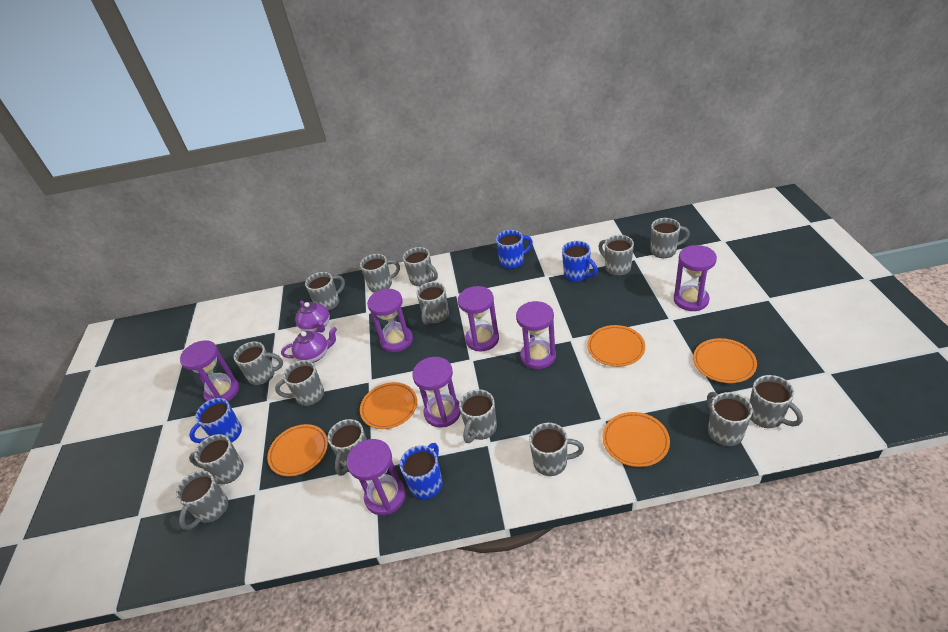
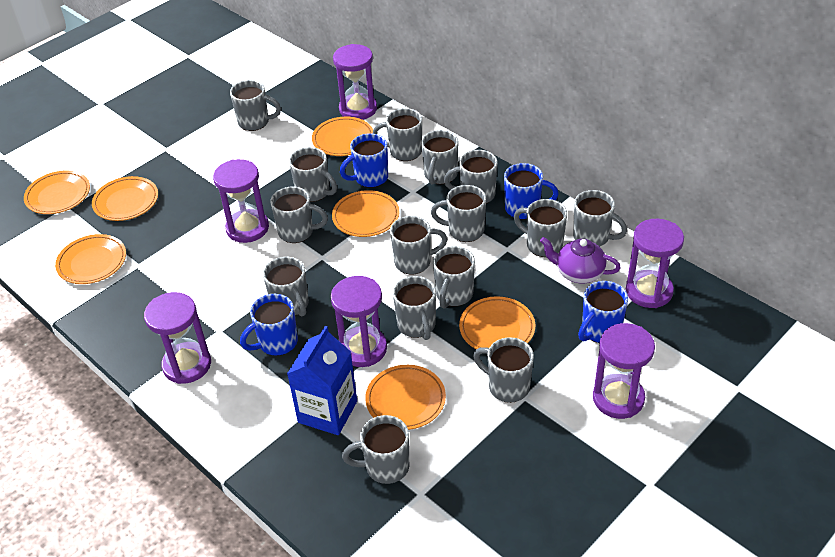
blue carton: 0 -> 1
orange plate: 5 -> 7
purple hourglass: 7 -> 6
purple teapot: 2 -> 1

